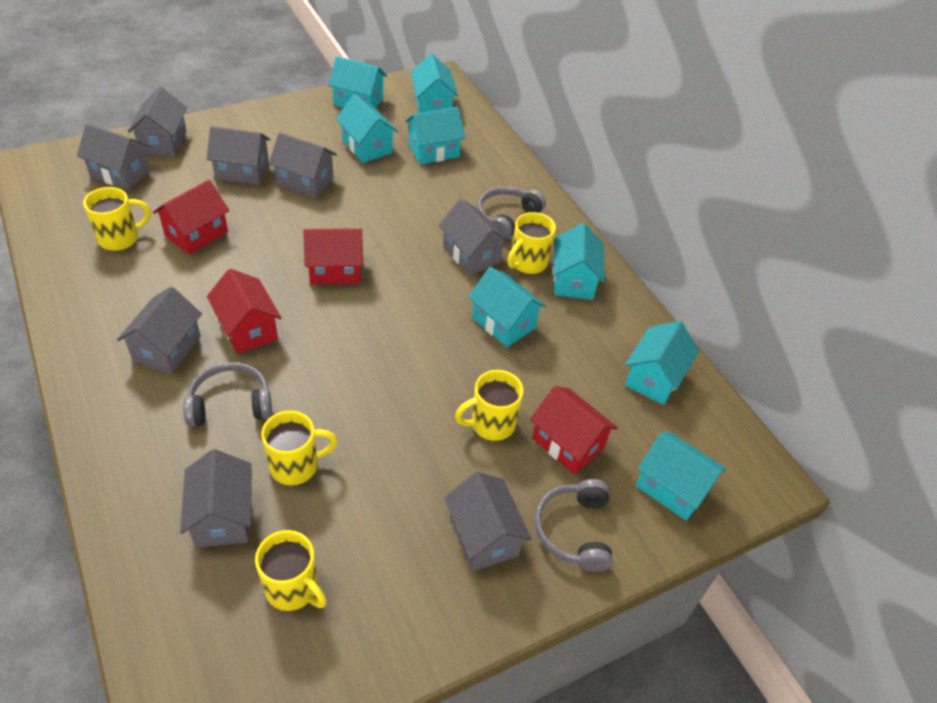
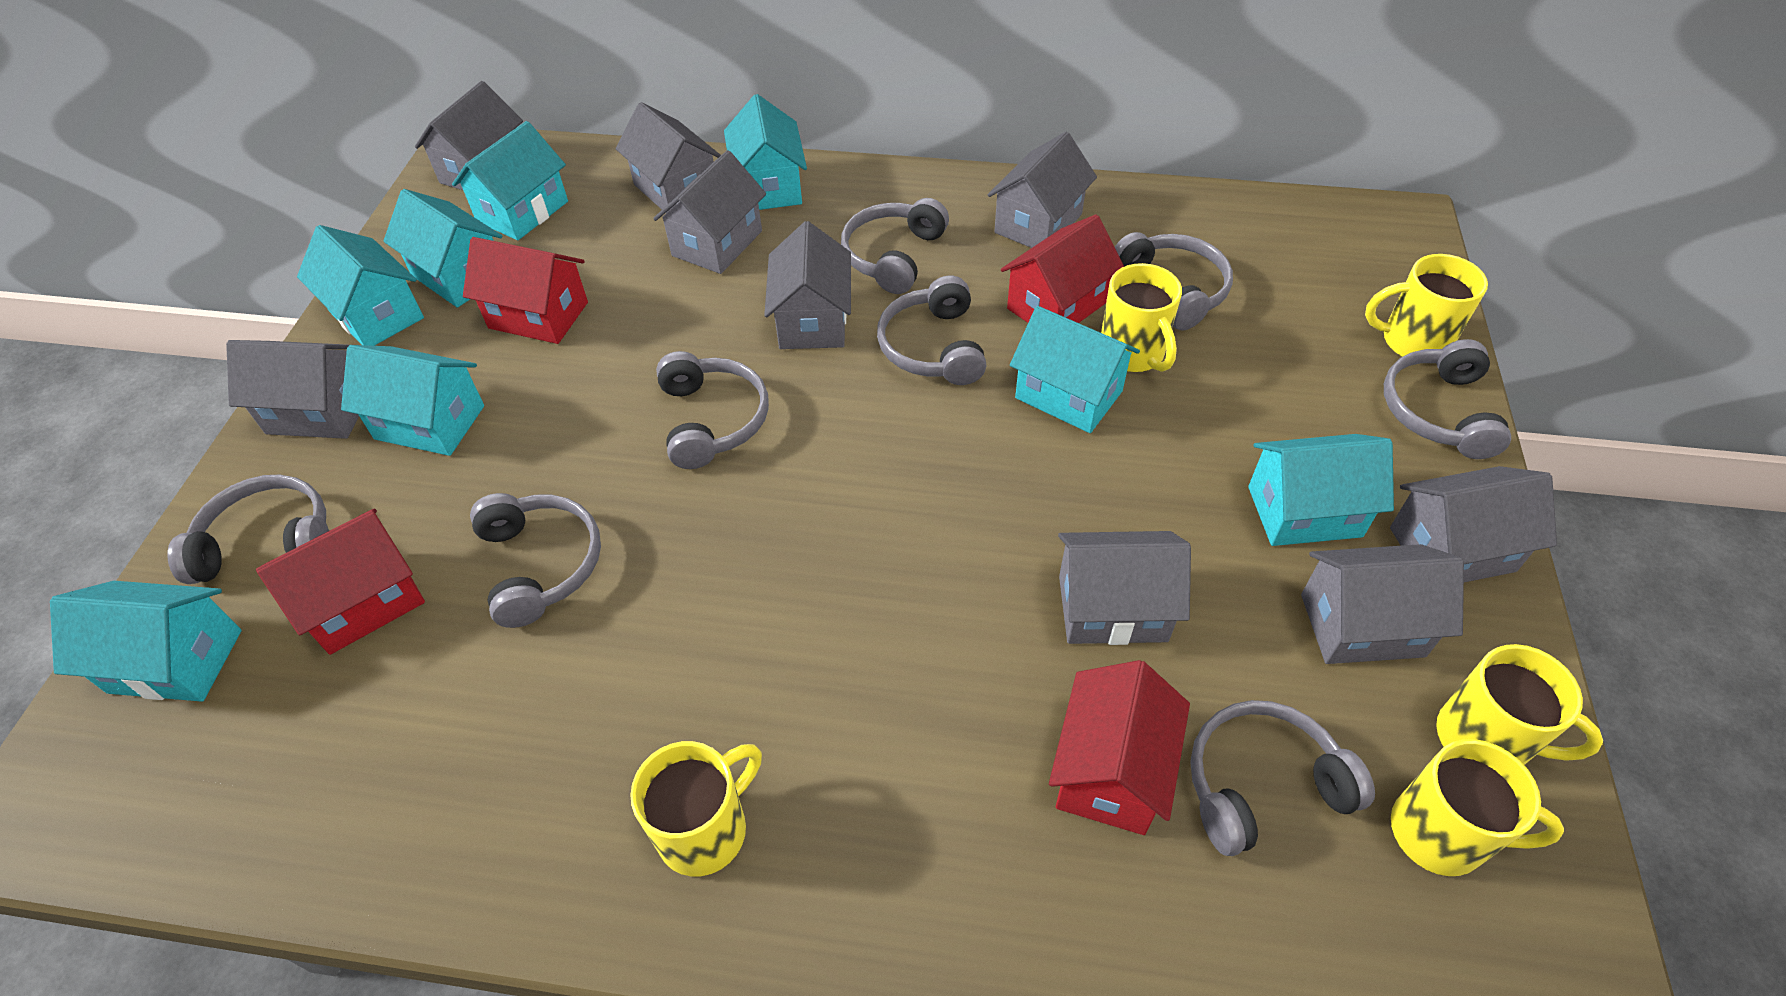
grey headphones: 3 -> 8
grey house: 8 -> 9

